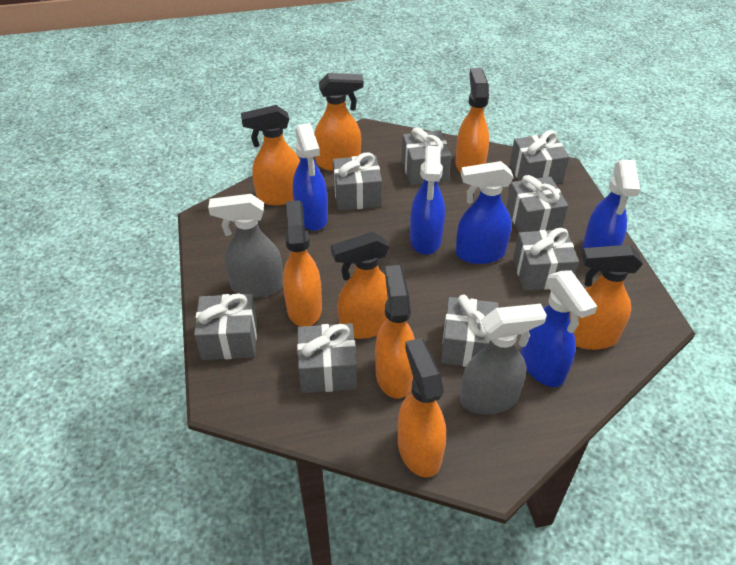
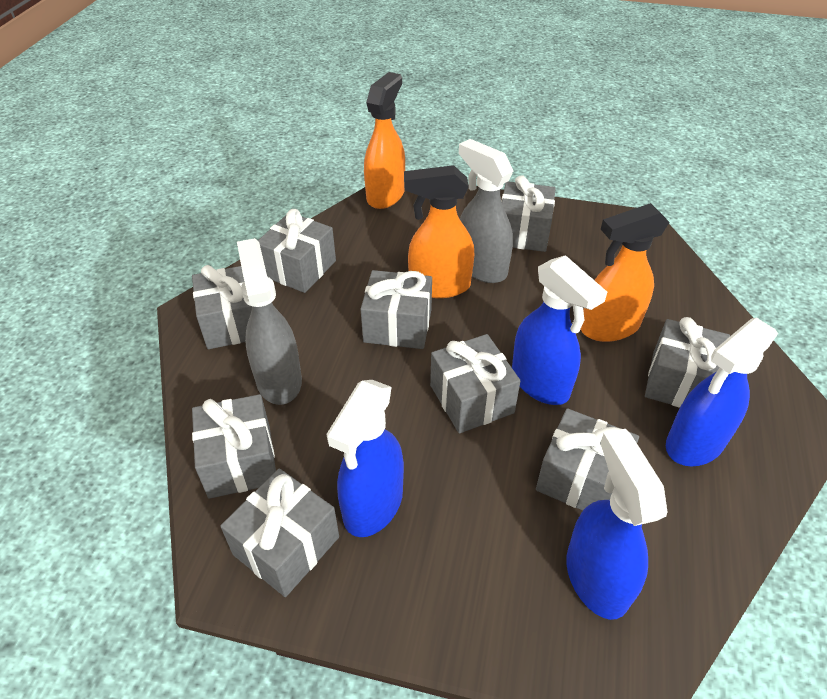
blue spray bottle: 5 -> 4
grey gift: 8 -> 9
orange spray bottle: 8 -> 3

